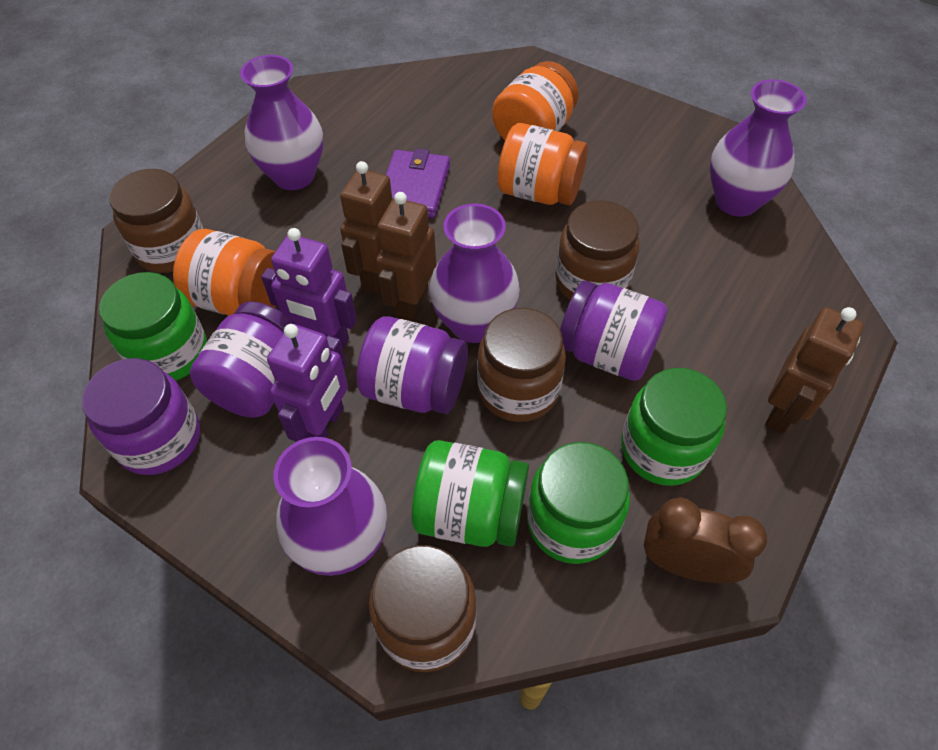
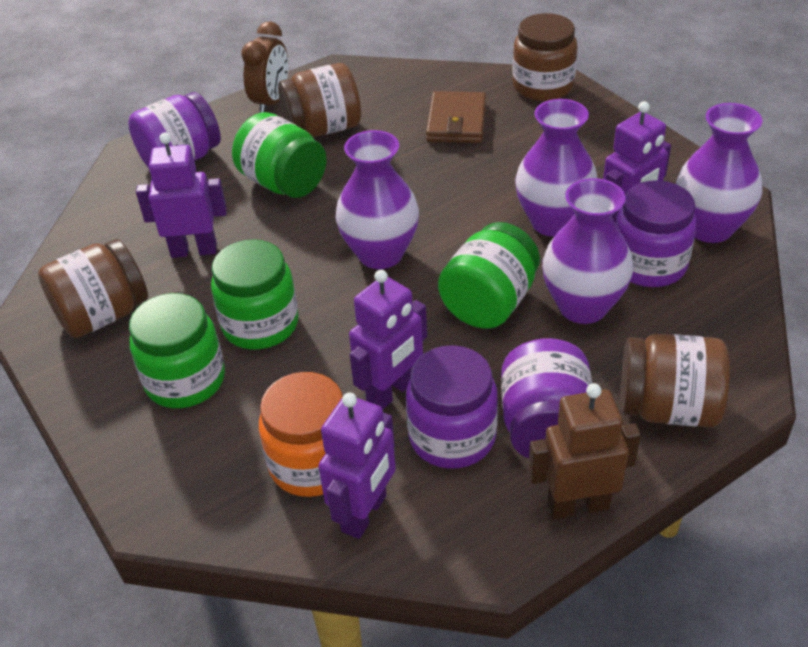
brown robot: 3 -> 1
brown wallet: 0 -> 1
orange jar: 3 -> 1
purple robot: 2 -> 4
purple wallet: 1 -> 0

